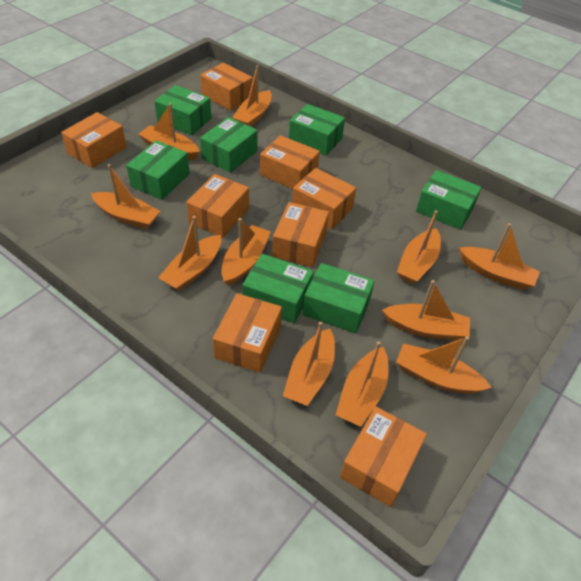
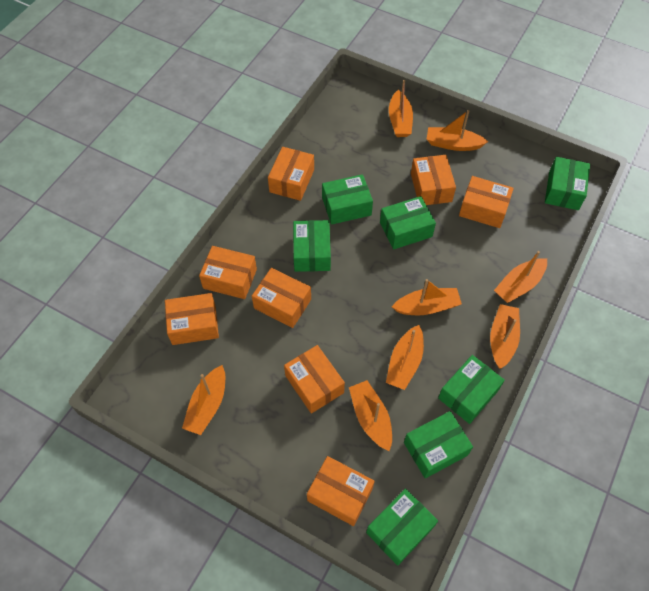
orange boat: 11 -> 8

